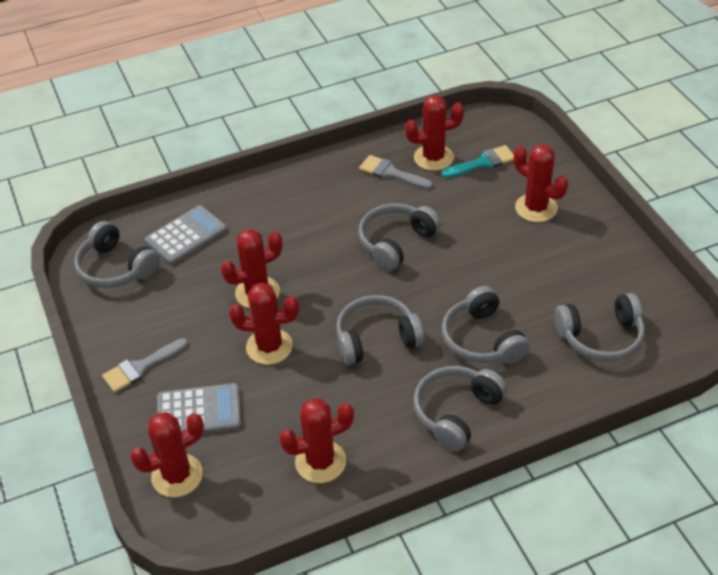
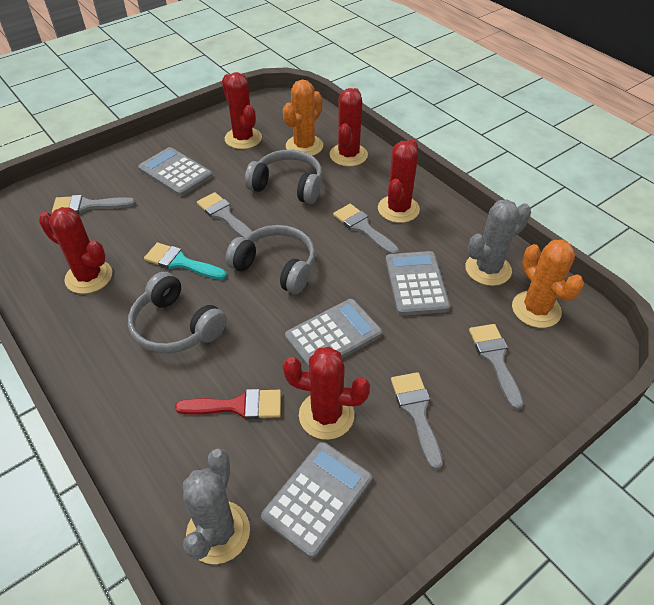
grey brush: 2 -> 5
grey cactus: 0 -> 2
grey calculator: 2 -> 4
grey headphones: 6 -> 3
orange cactus: 0 -> 2
red brush: 0 -> 1
red cactus: 6 -> 5

